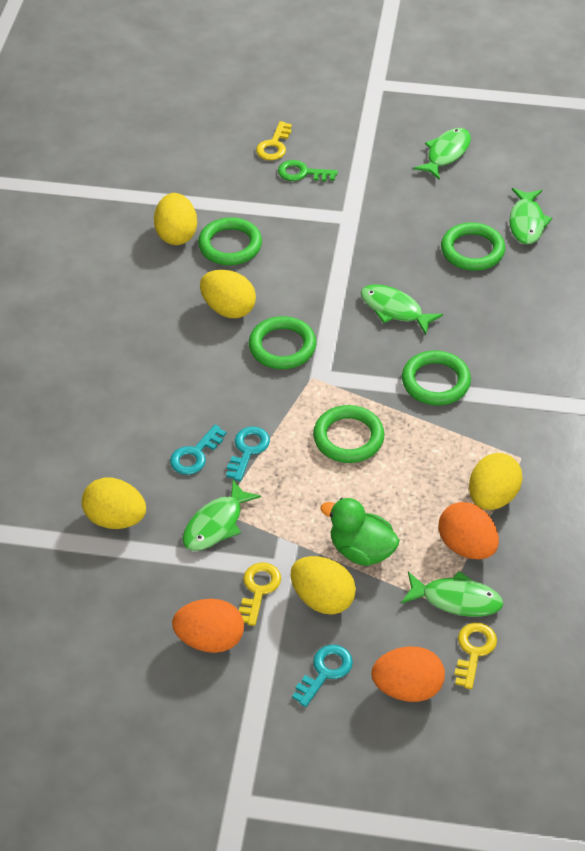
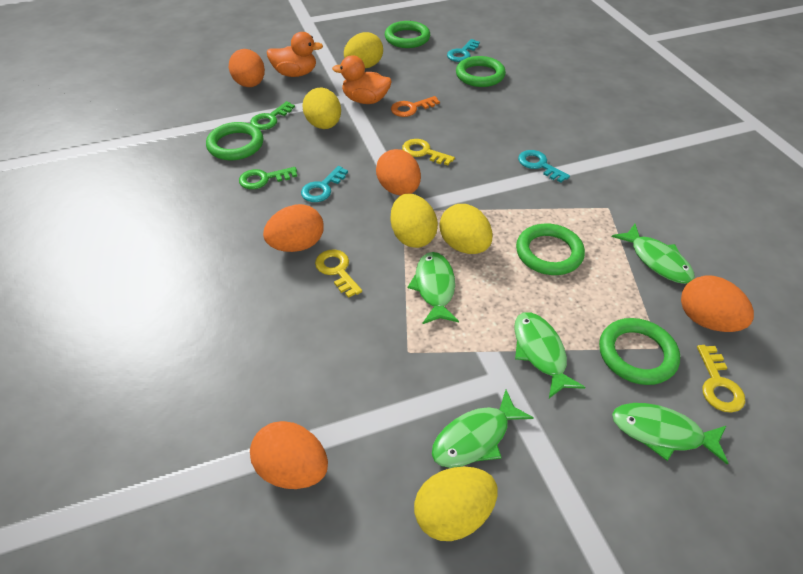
green duck: 1 -> 0
green key: 1 -> 2
orange duck: 0 -> 2
orange egg: 3 -> 5
orange key: 0 -> 1

